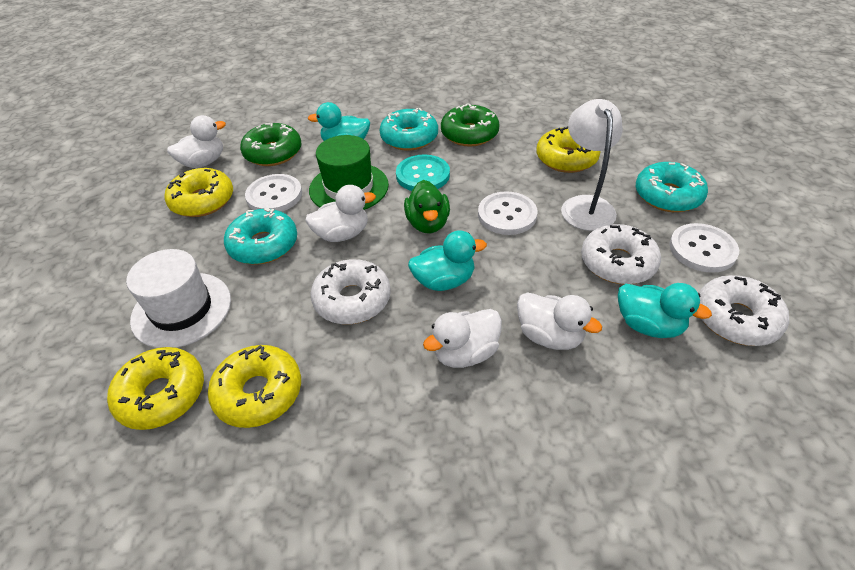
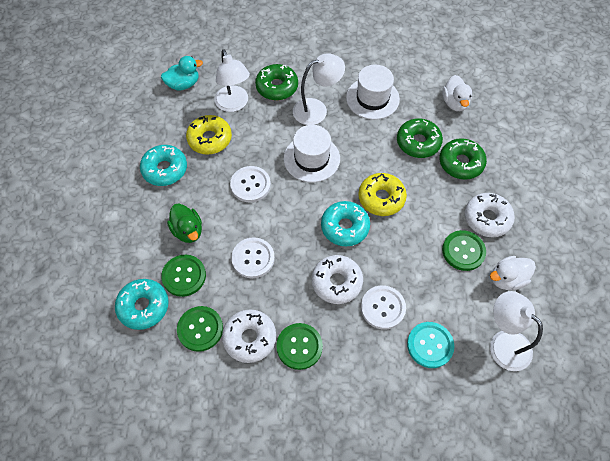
green button: 0 -> 4
green donut: 2 -> 3
green hat: 1 -> 0
turquoise duck: 3 -> 1
white duck: 4 -> 2
white hat: 1 -> 2
white lamp: 1 -> 3
yellow donut: 4 -> 2

